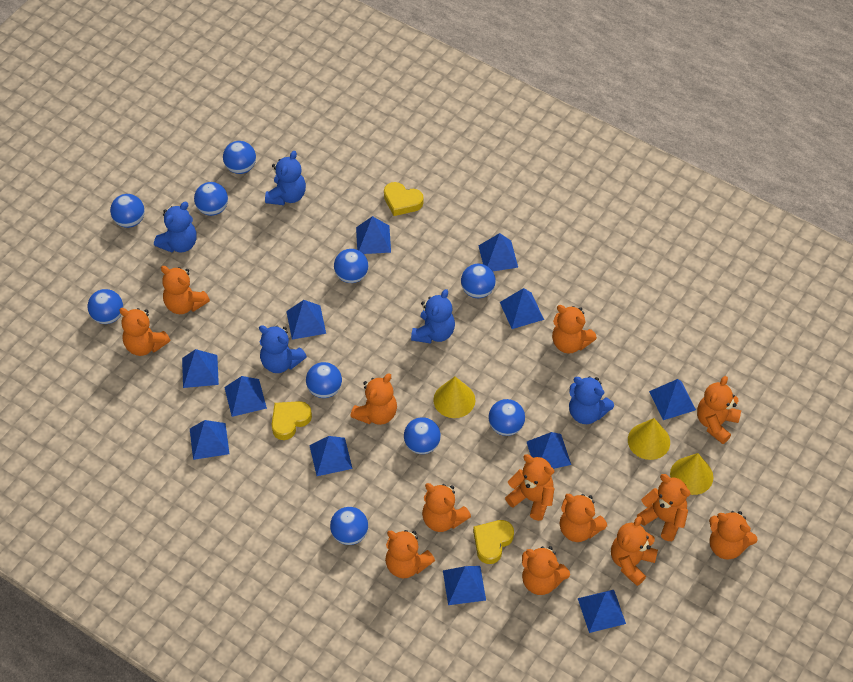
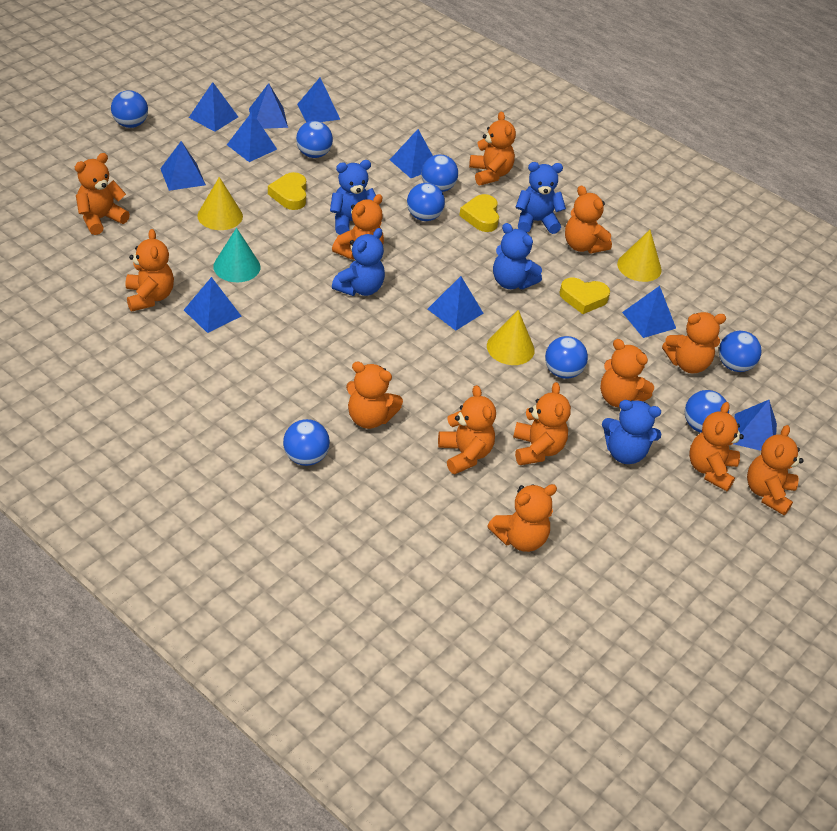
blue ball: 10 -> 8
blue pyramid: 12 -> 10
turquoise cone: 0 -> 1

